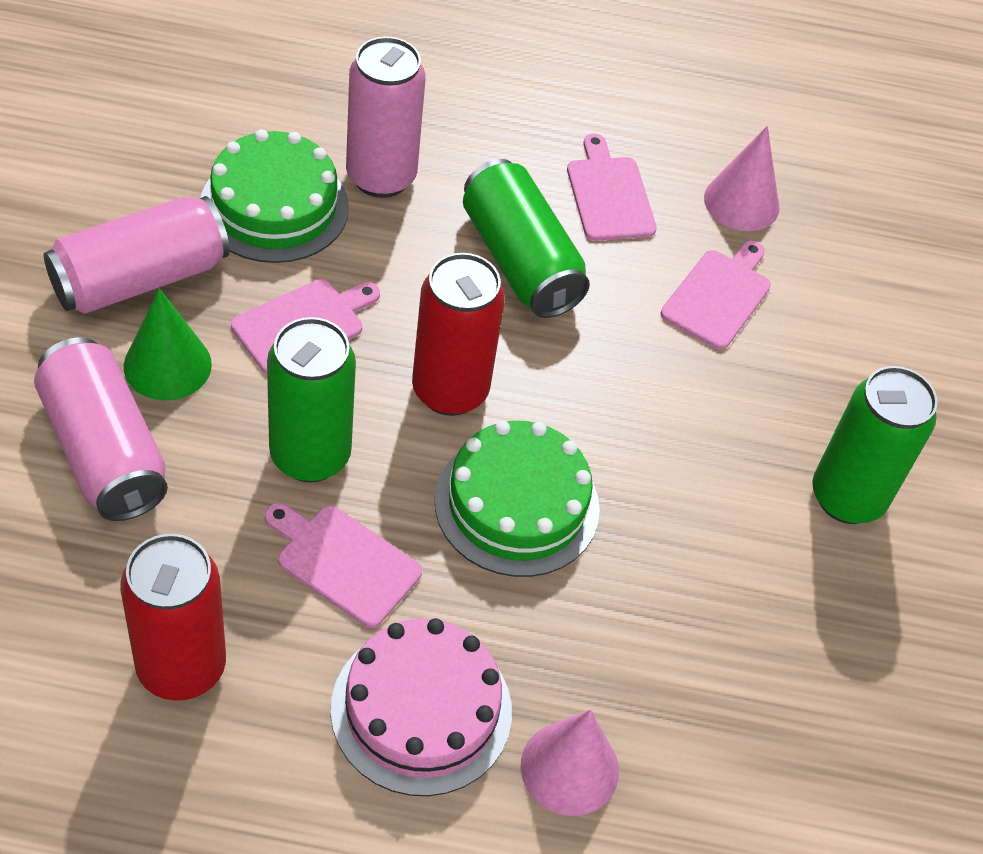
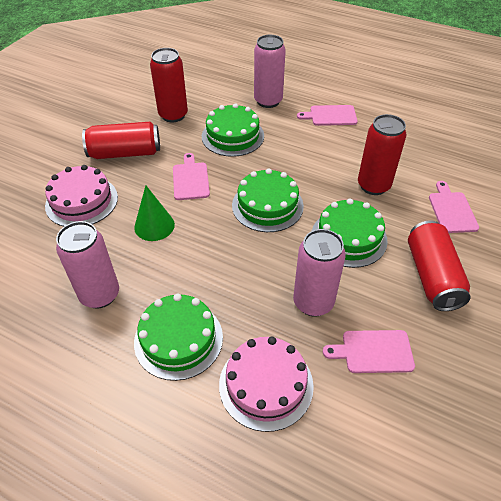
green cake: 2 -> 4
green can: 3 -> 0
pink cake: 1 -> 2
pink cone: 2 -> 0
red can: 2 -> 4

